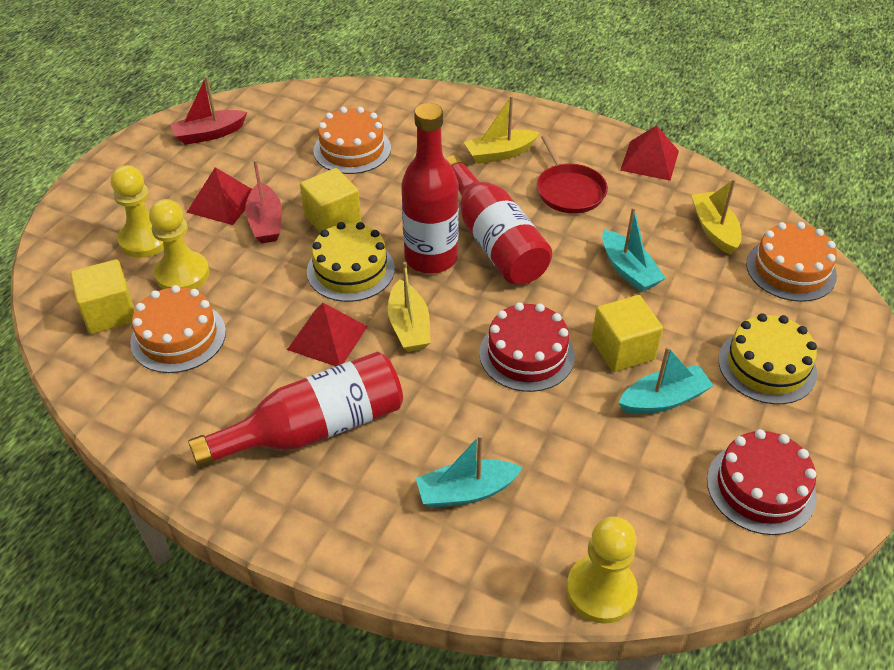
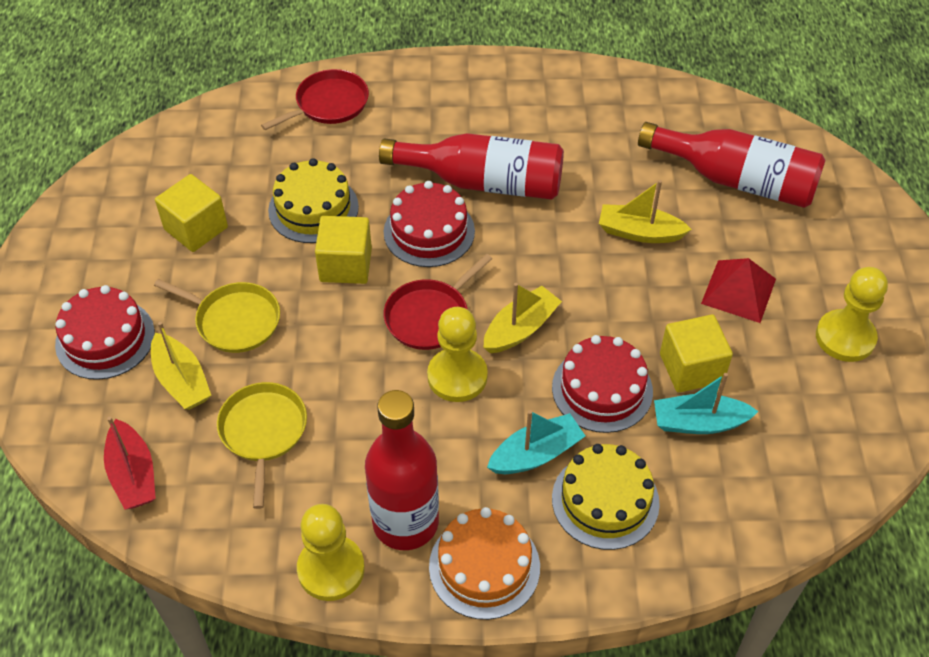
orange cake: 3 -> 1
red boat: 2 -> 1
red cake: 2 -> 3
red pan: 1 -> 2
red pyramid: 3 -> 1
turquoise boat: 3 -> 2
yellow pan: 0 -> 2

